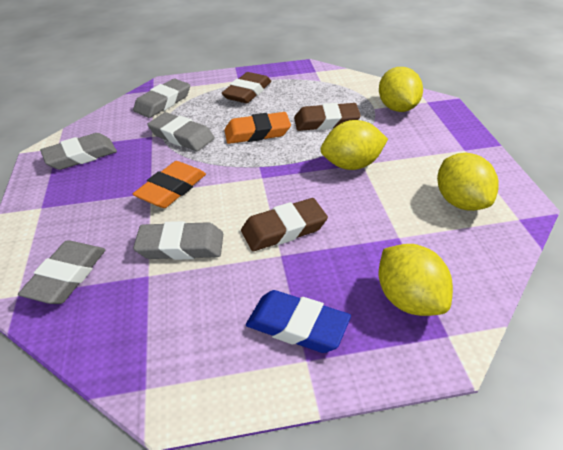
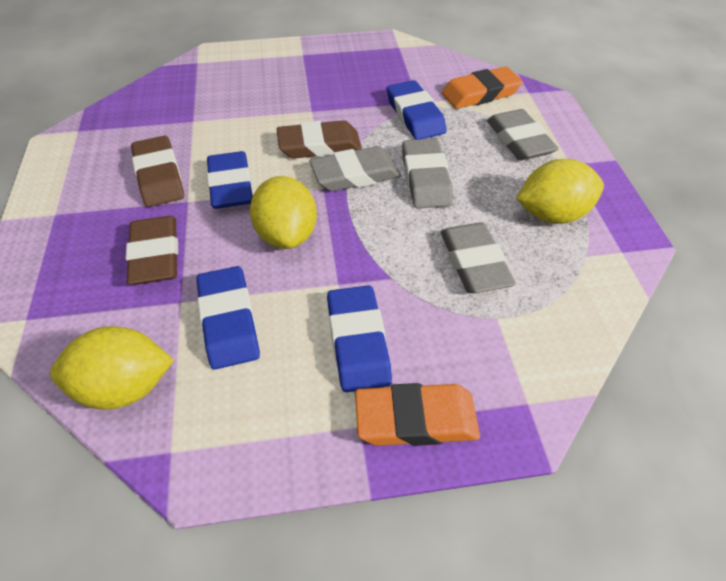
blue eraser: 1 -> 4
grey eraser: 5 -> 4
yellow lemon: 4 -> 3

